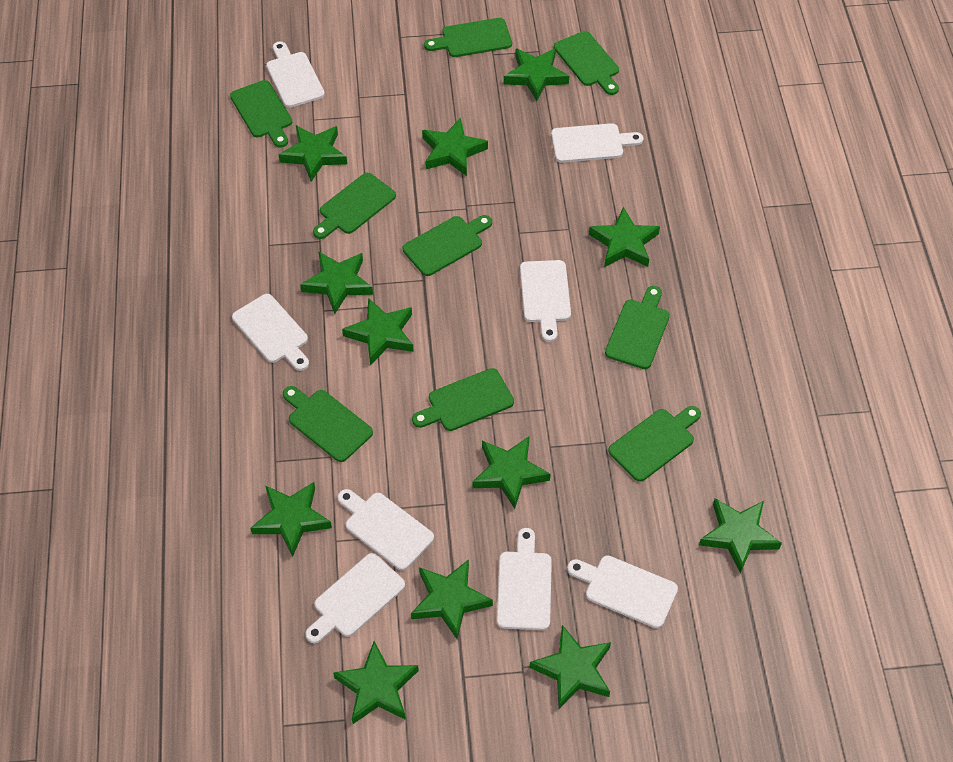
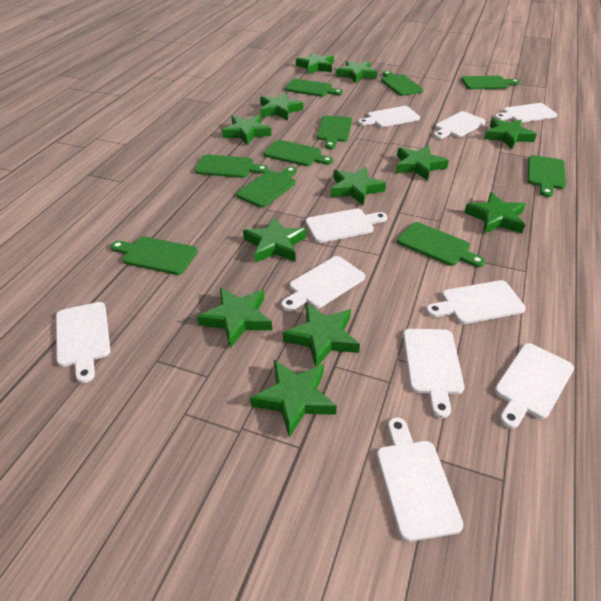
green cutting board: 9 -> 10
white cutting board: 8 -> 10

